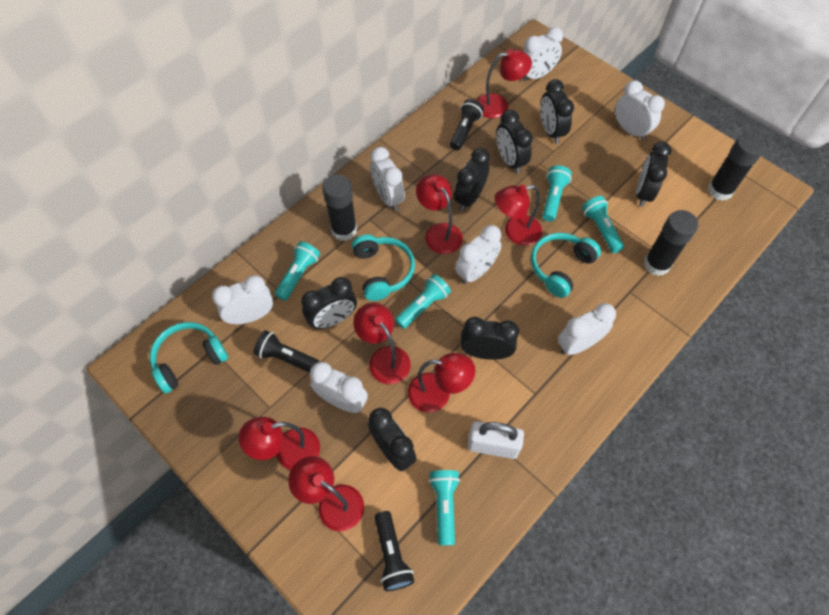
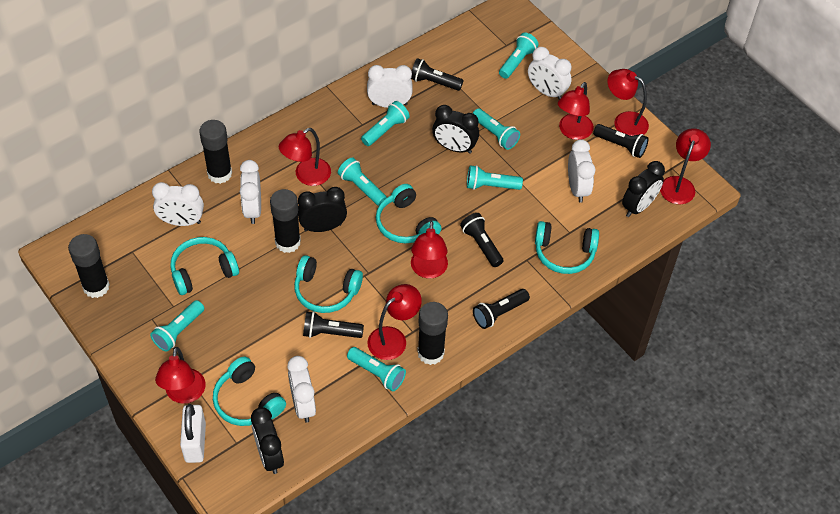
black clock: 7 -> 4
black flashlight: 3 -> 5
black glue stick: 3 -> 4
turquoise flashlight: 5 -> 7
turquoise headphones: 3 -> 5
white clock: 7 -> 6

